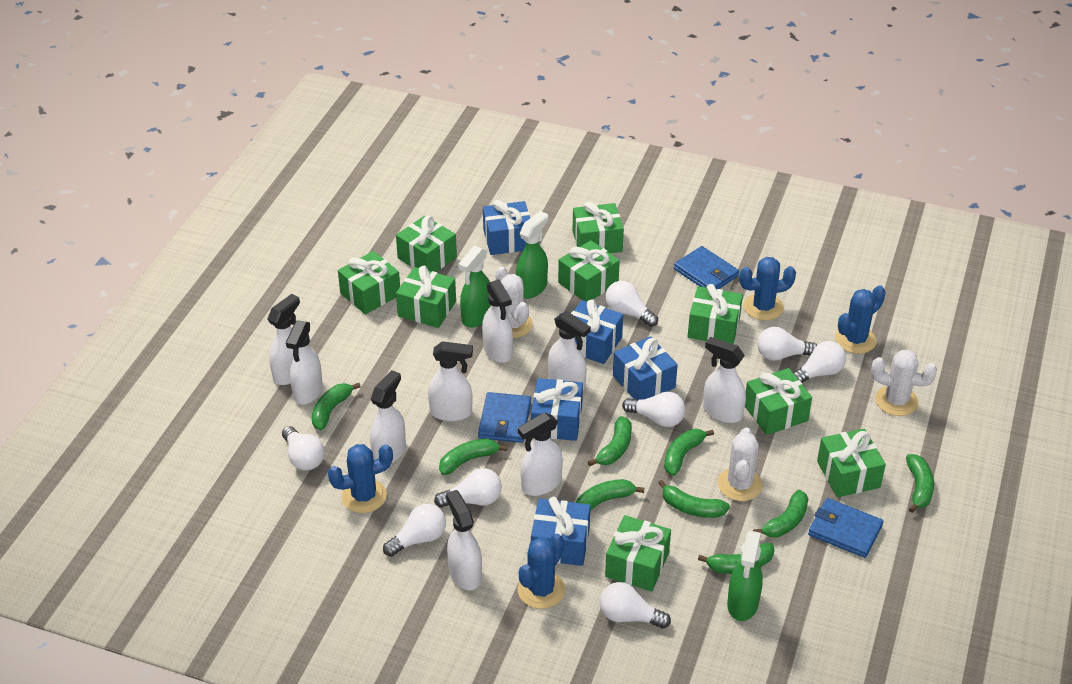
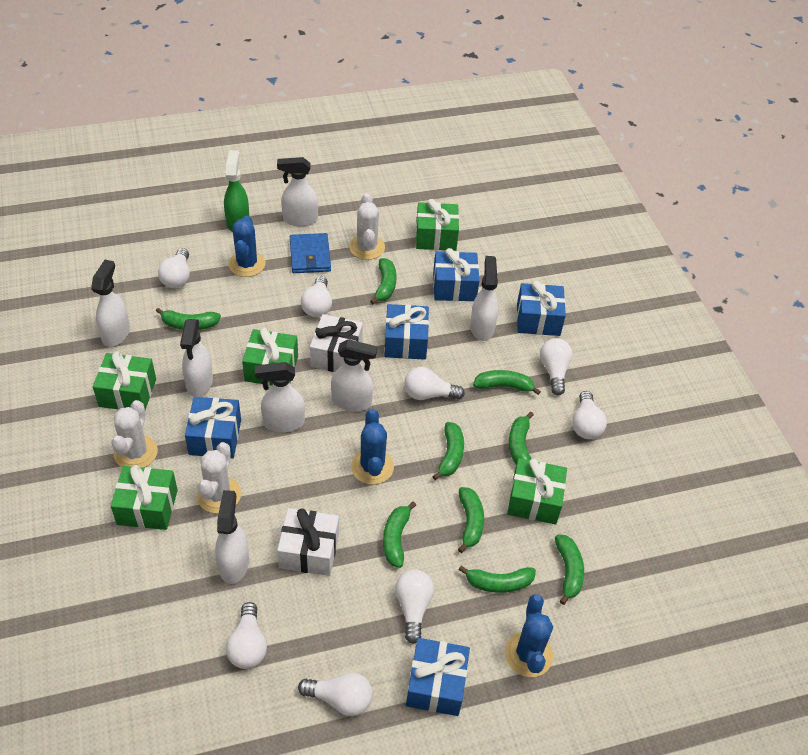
blue cactus: 4 -> 3
blue wallet: 3 -> 1
green gift: 9 -> 5
green spray bottle: 3 -> 1
white gift: 0 -> 2
white spray bottle: 9 -> 7

